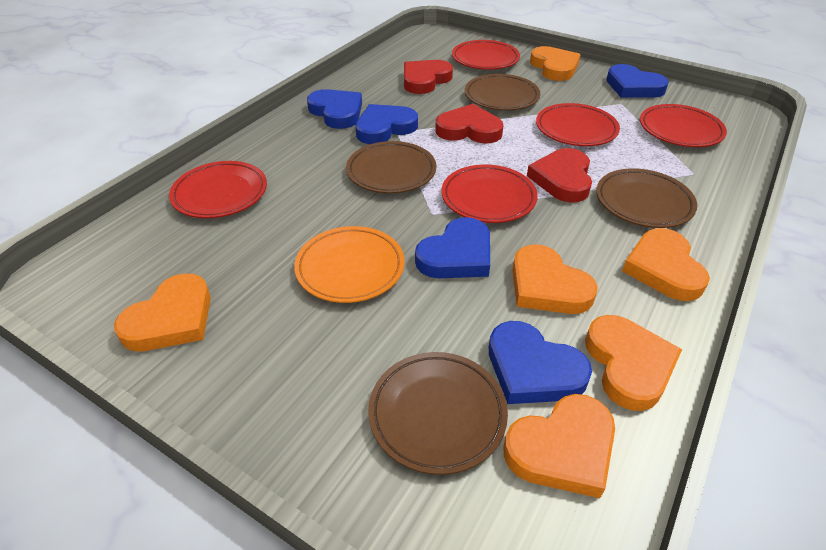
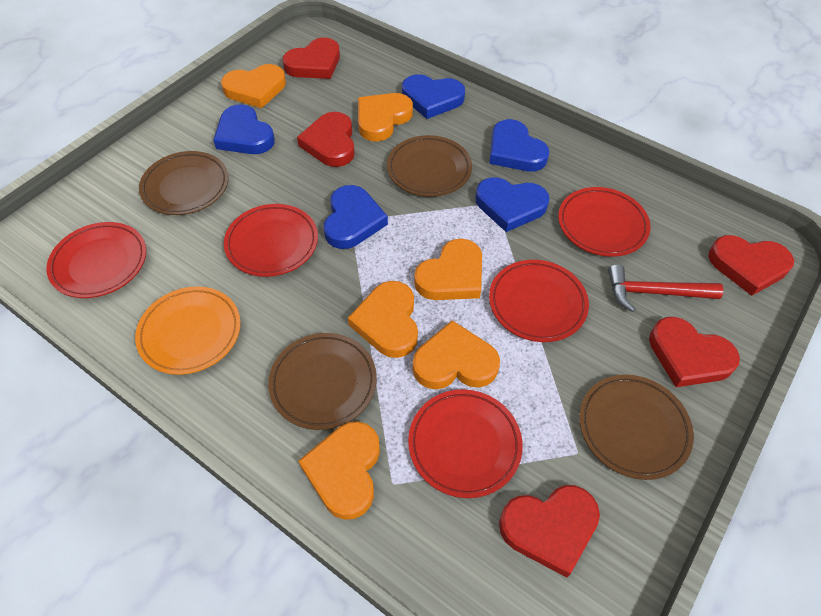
red hammer: 0 -> 1
red heart: 3 -> 5

